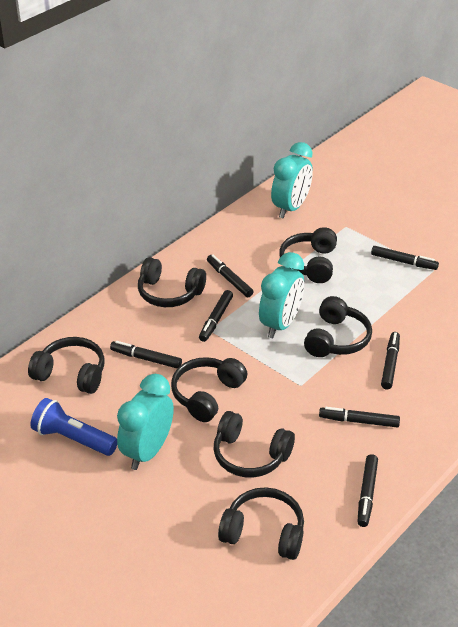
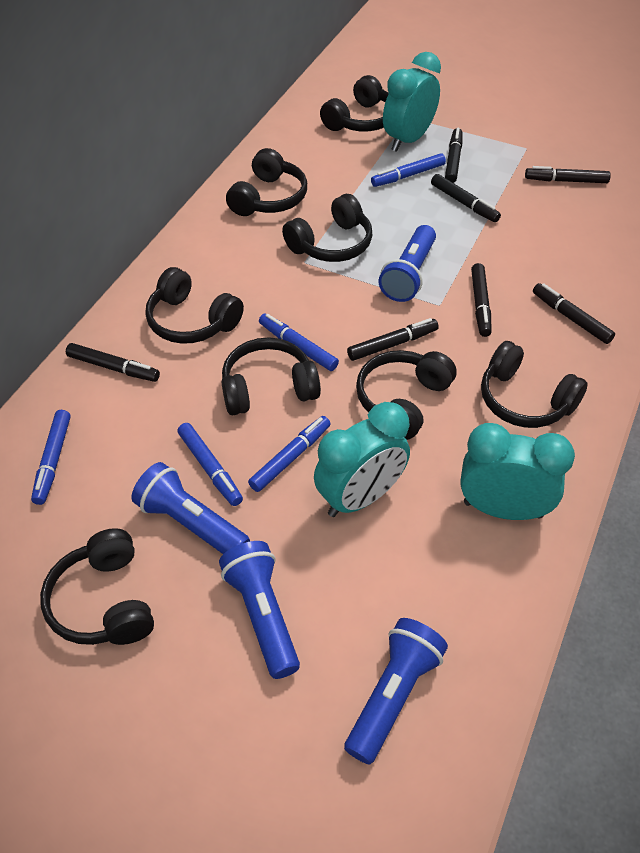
black headphones: 7 -> 8
blue flashlight: 1 -> 4
blue marker: 0 -> 5

